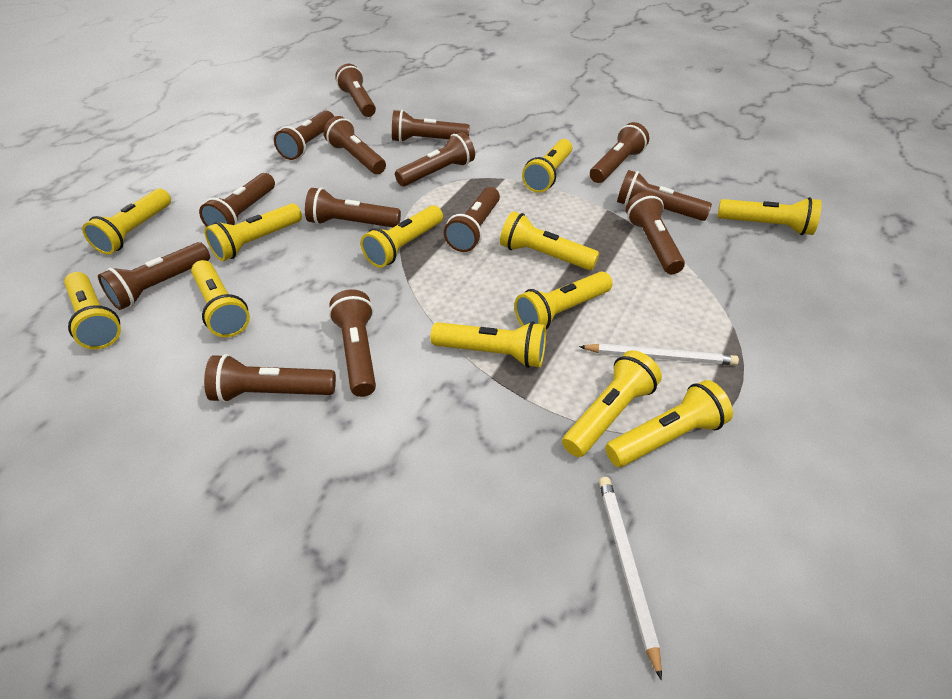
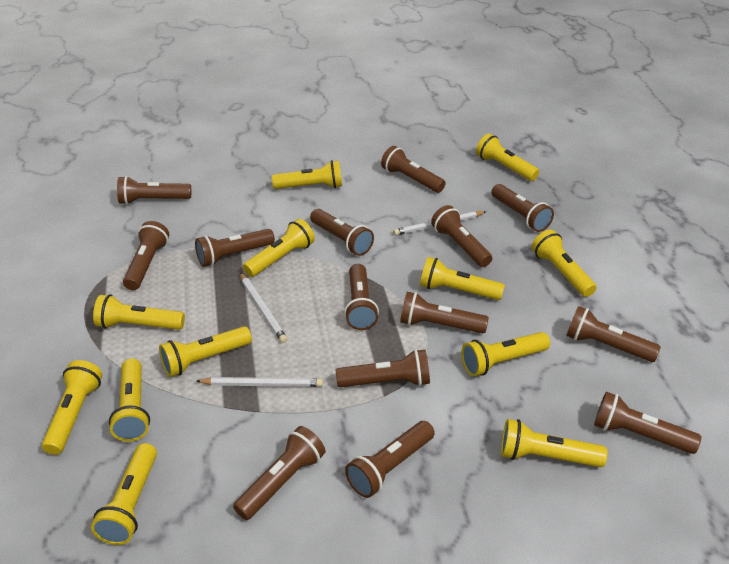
white pencil: 2 -> 3

